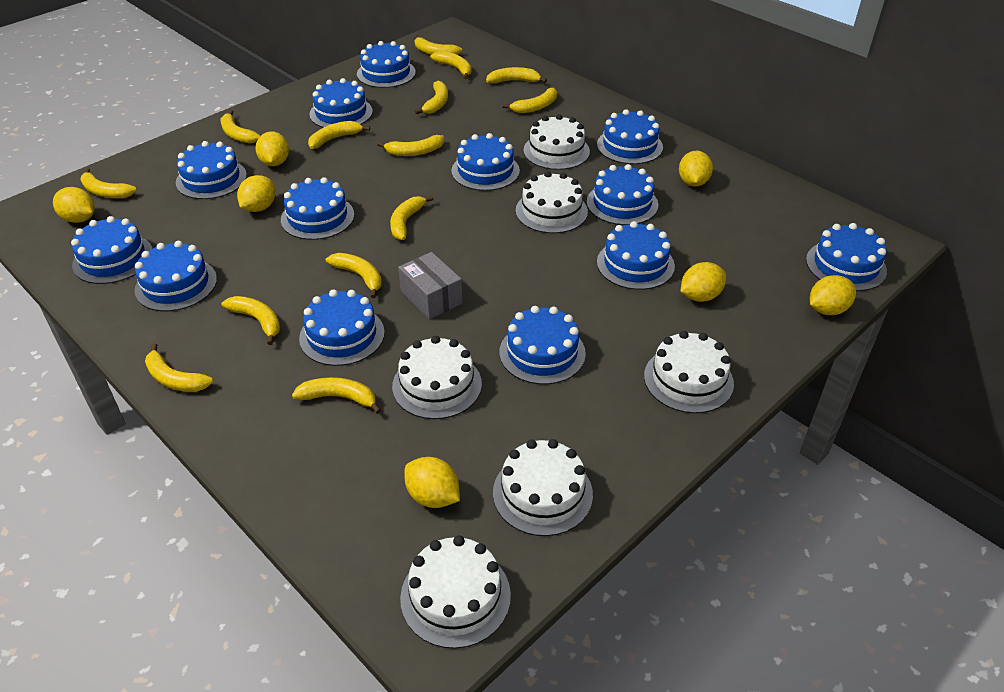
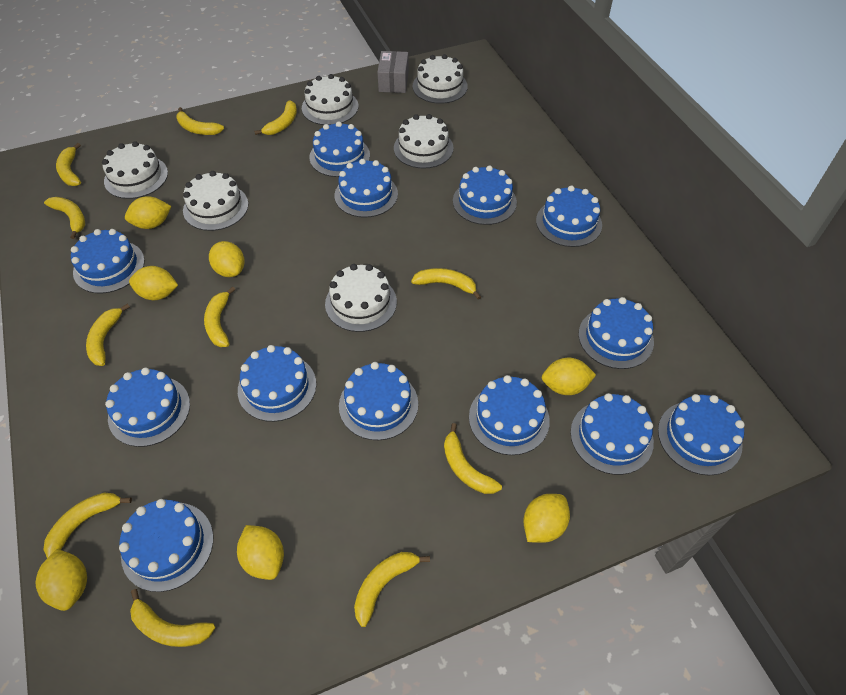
yellow banana: 14 -> 11

